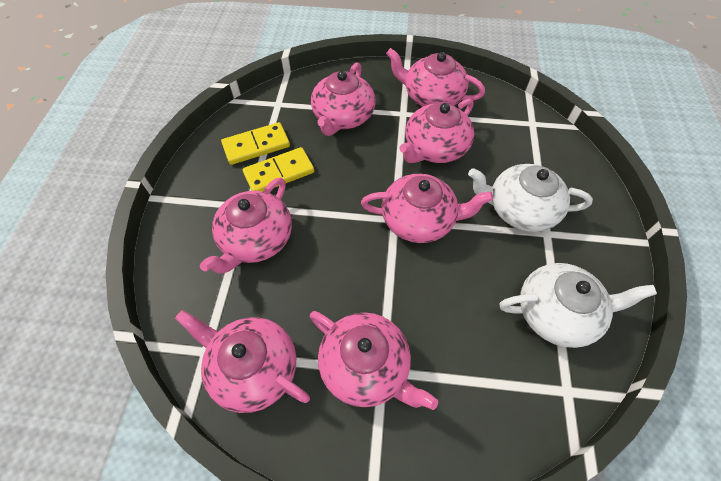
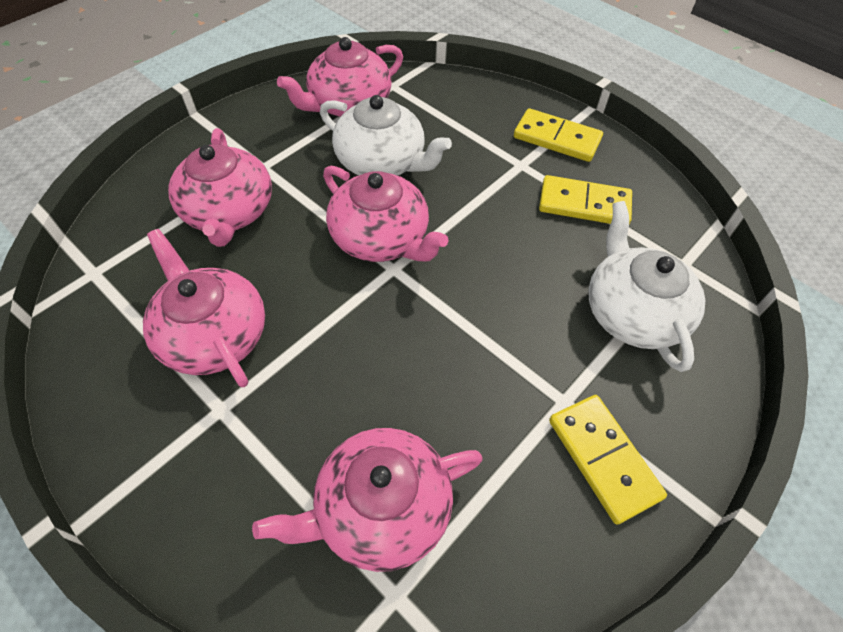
pink teapot: 7 -> 5
yellow domino: 2 -> 3

